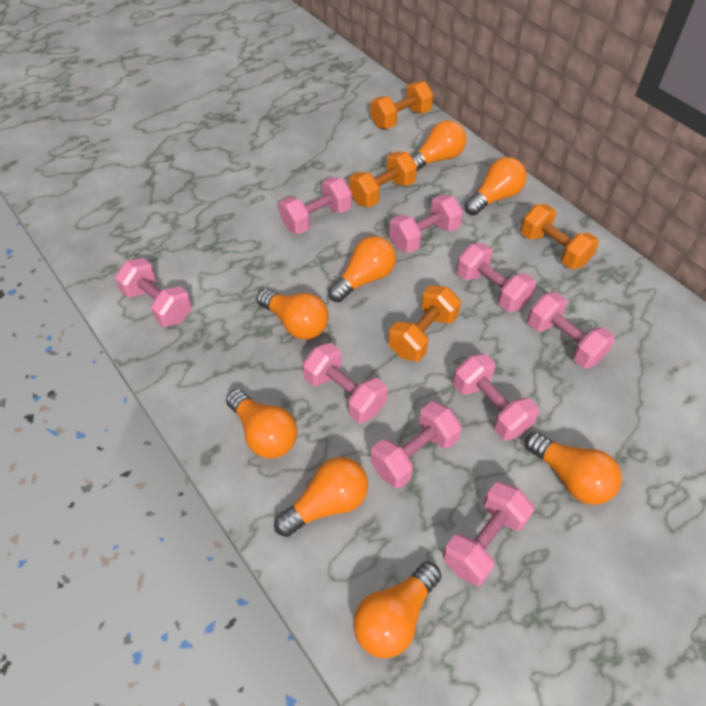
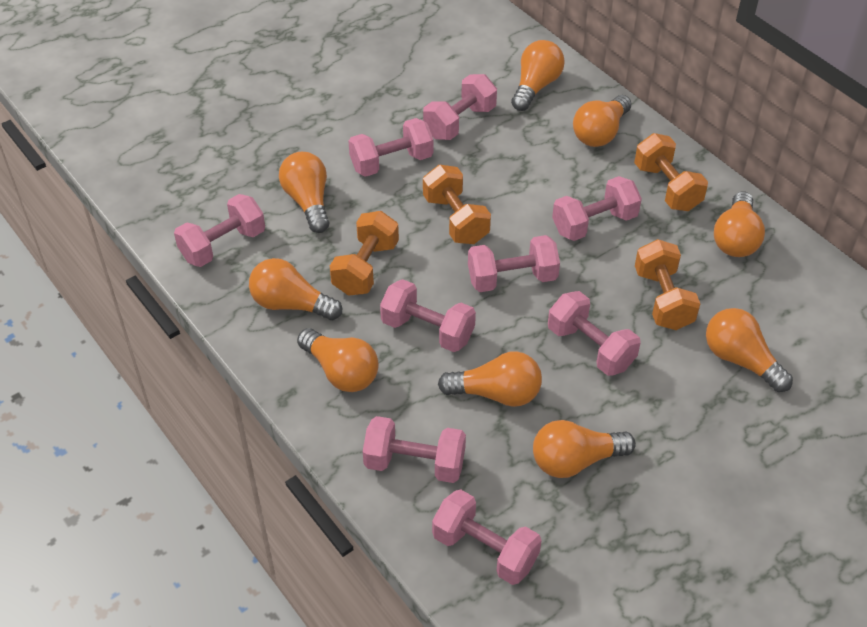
orange light bulb: 8 -> 9

